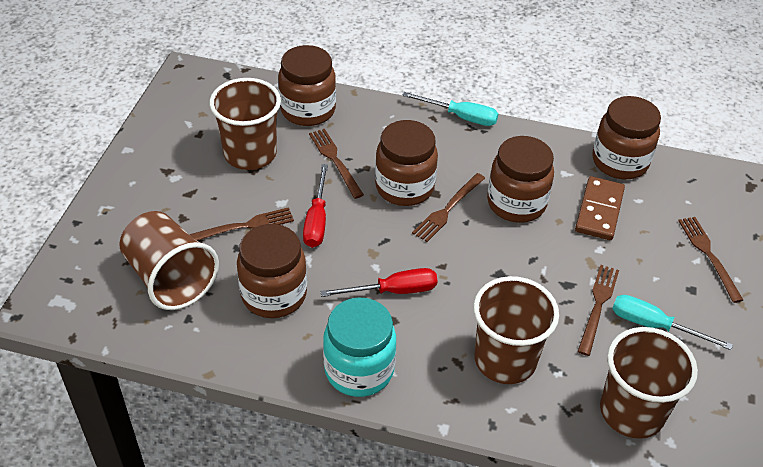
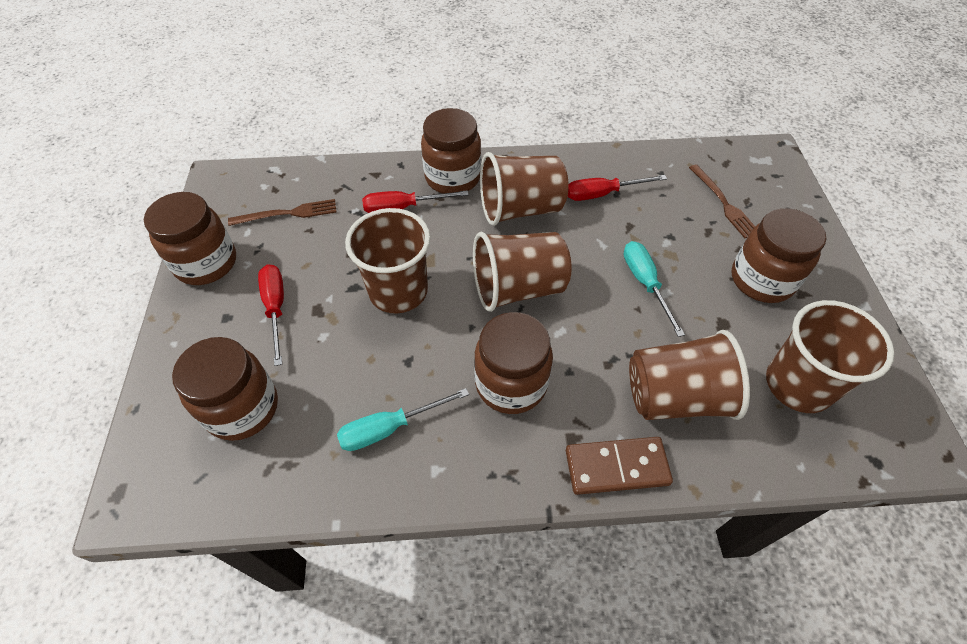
brown cup: 4 -> 5
brown fork: 5 -> 2
red screwdriver: 2 -> 3
turquoise jar: 1 -> 0

